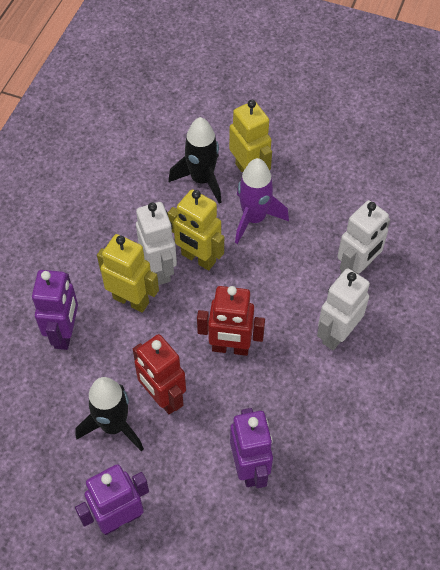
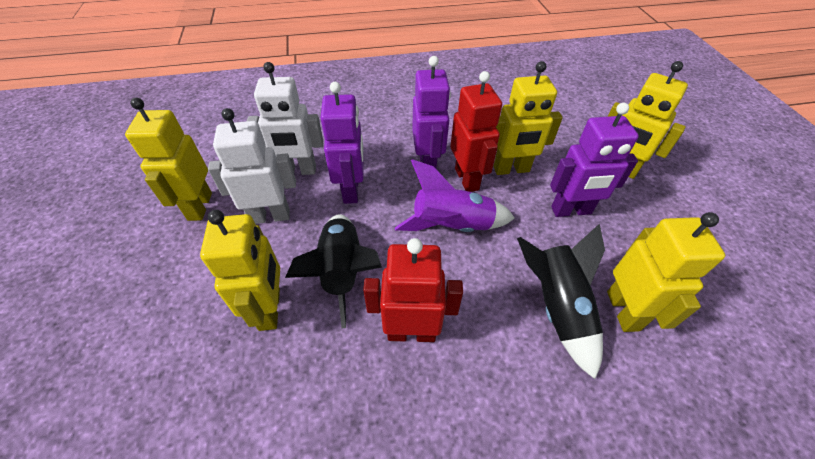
white robot: 3 -> 2
yellow robot: 3 -> 5

